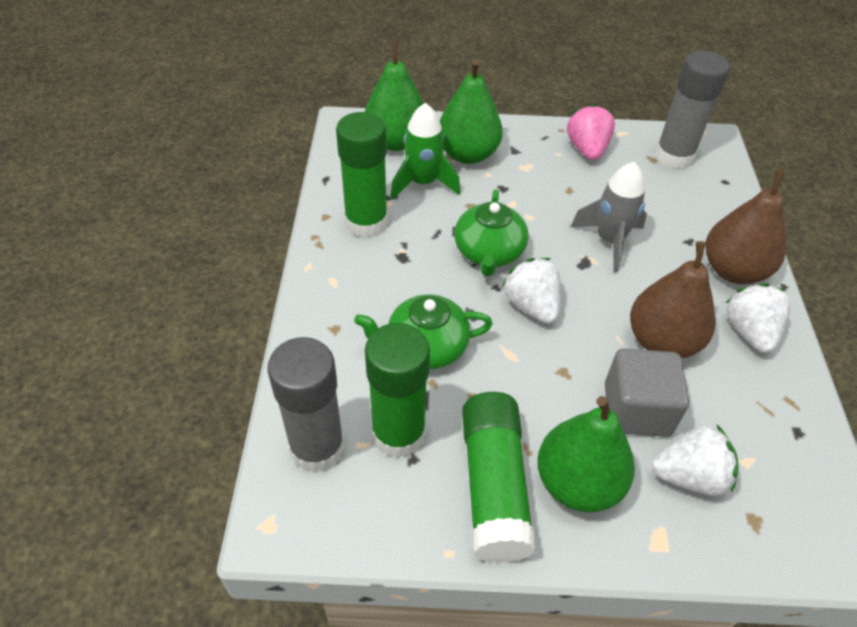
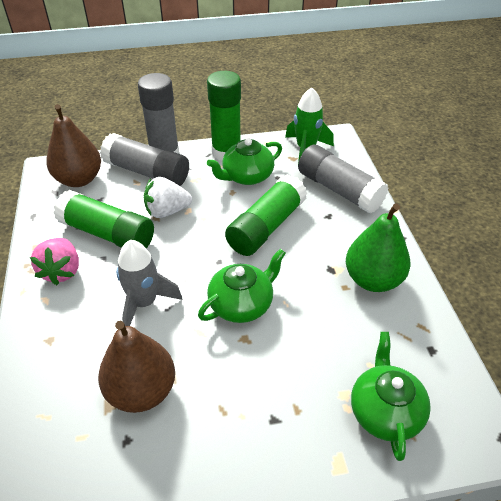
green pear: 3 -> 1
green teapot: 2 -> 3
grey cube: 1 -> 0
grey glue stick: 2 -> 3
white strawberry: 3 -> 1

